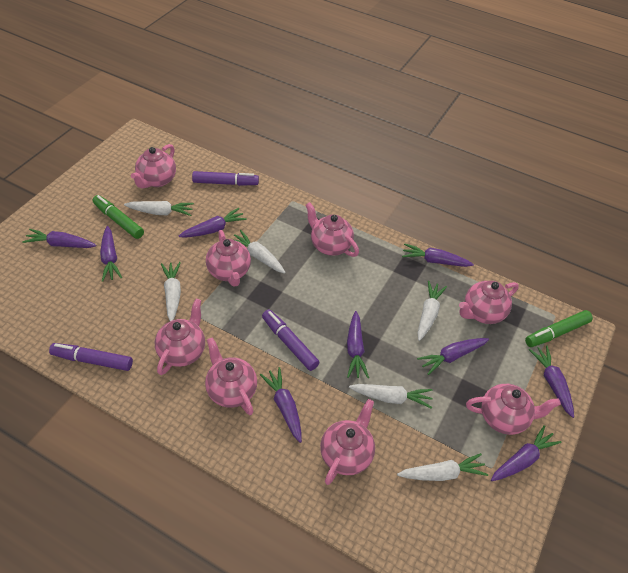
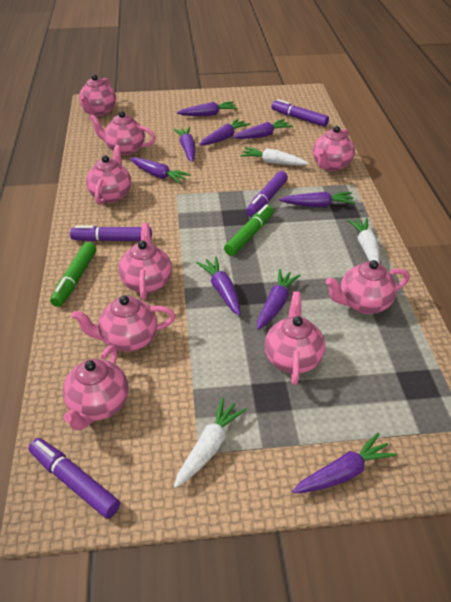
pink teapot: 8 -> 9
purple marker: 3 -> 4
white carrot: 6 -> 3

